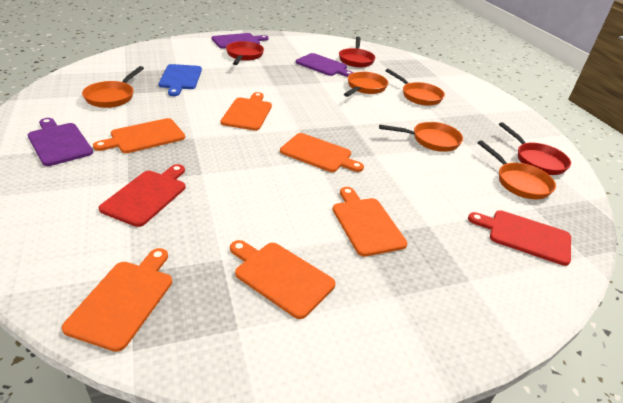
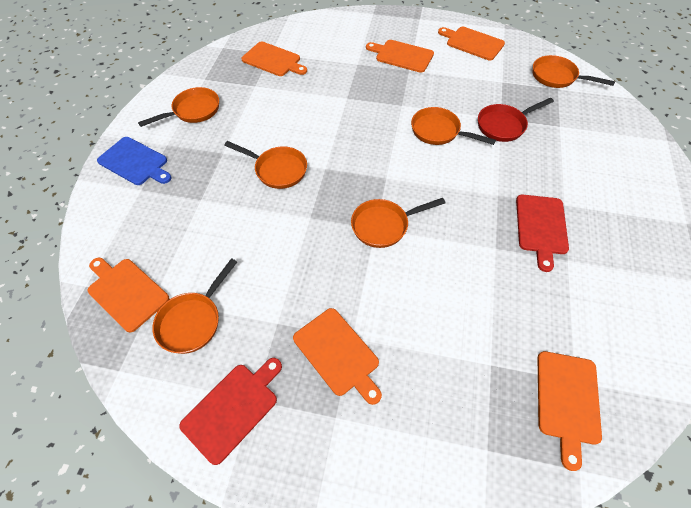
orange pan: 5 -> 6
purple cutting board: 3 -> 0
red pan: 3 -> 1

